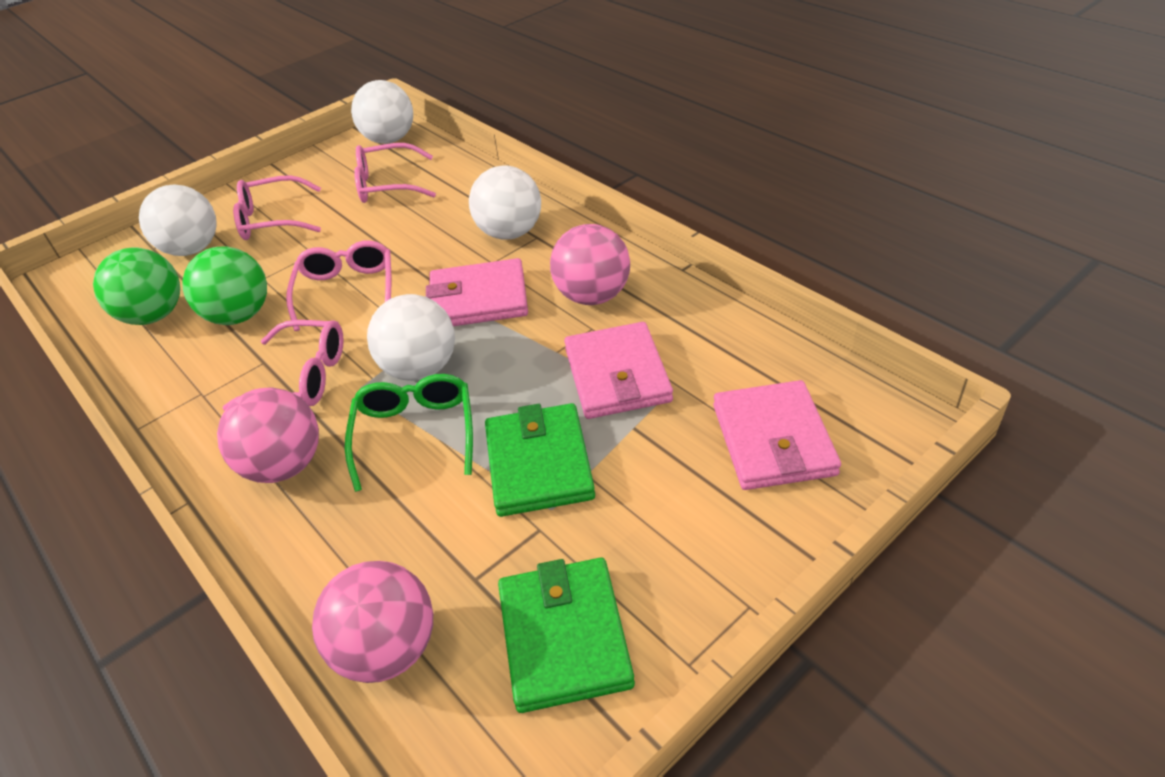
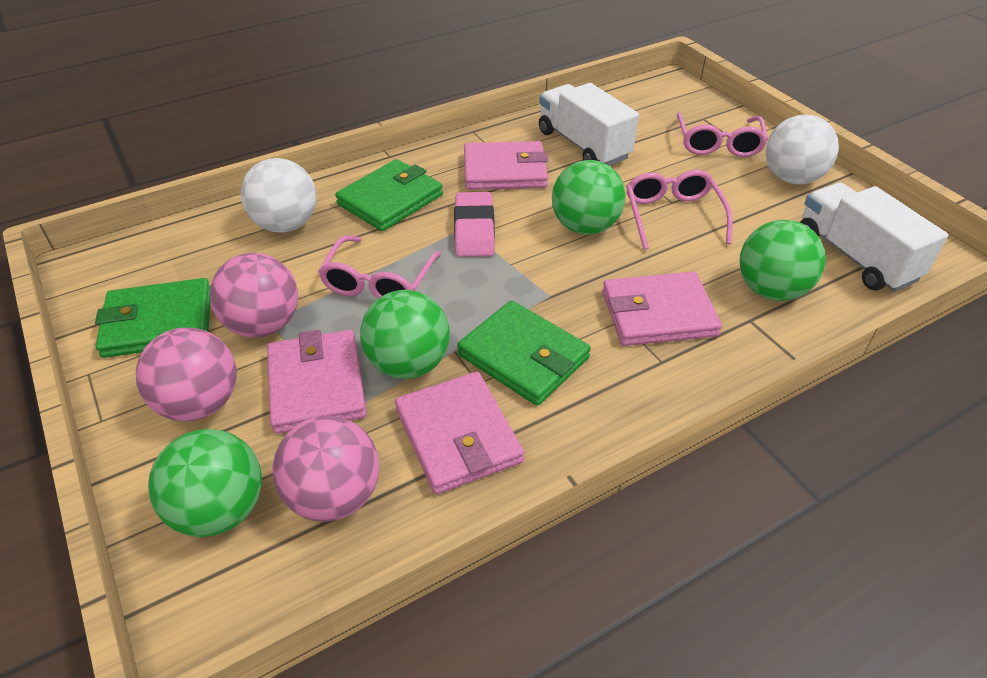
green ball: 2 -> 4
green glasses: 1 -> 0
green wallet: 2 -> 3
pink eraser: 0 -> 1
pink glasses: 4 -> 3
pink wallet: 3 -> 4
white ball: 4 -> 2
white truck: 0 -> 2

